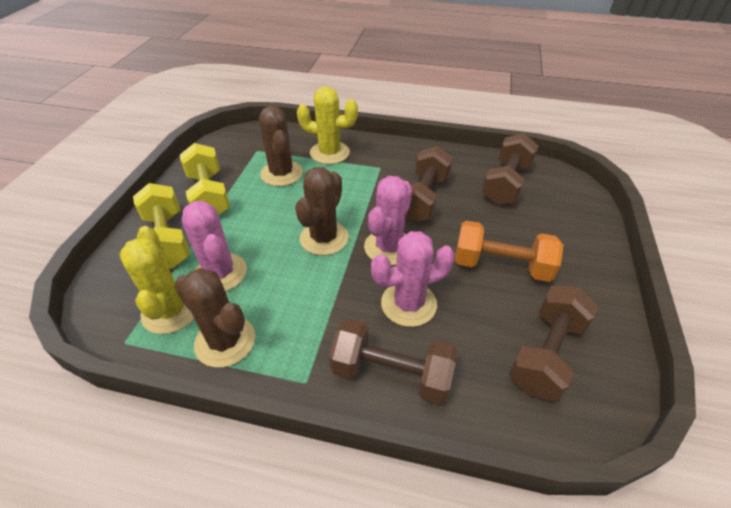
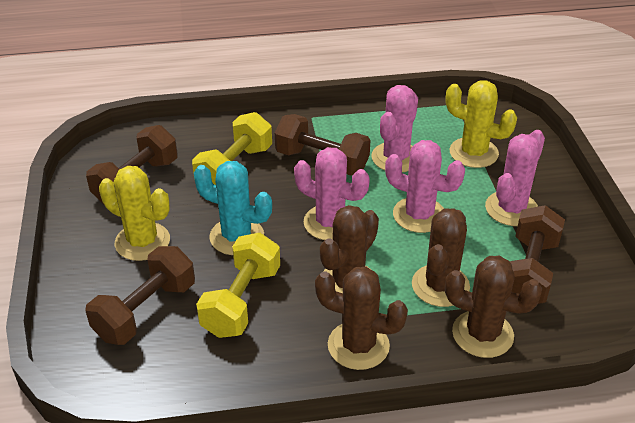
brown cactus: 3 -> 4
orange dumbbell: 1 -> 0
pink cactus: 3 -> 4
turquoise cactus: 0 -> 1

